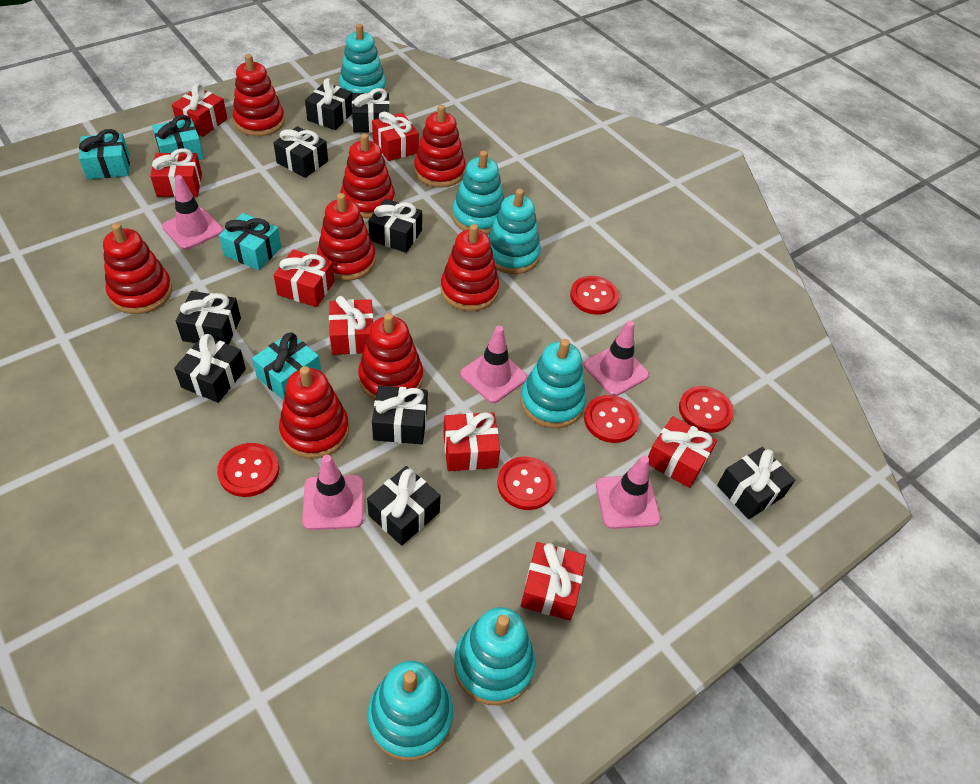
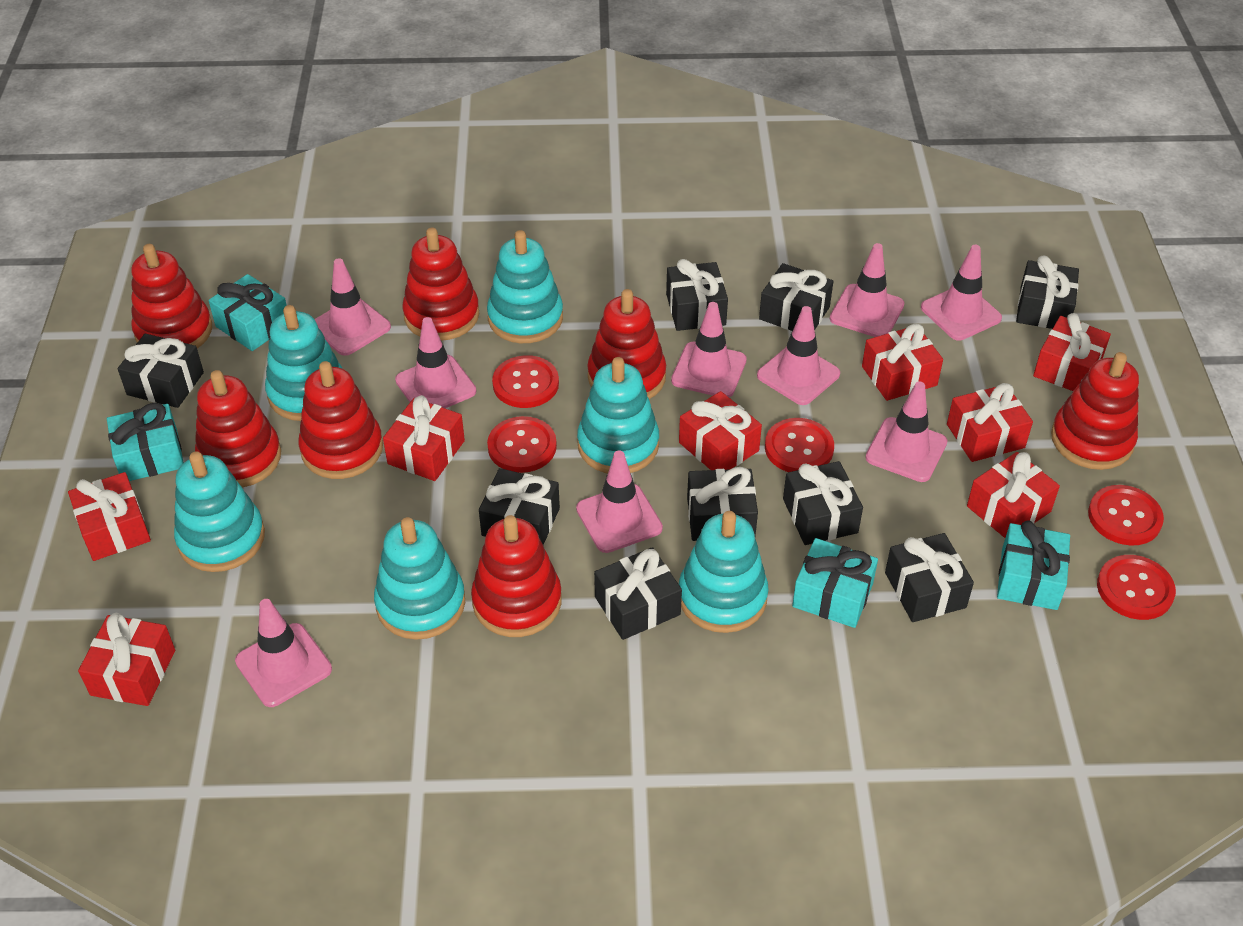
pink traffic cone: 5 -> 9
red stacking toy: 8 -> 7

